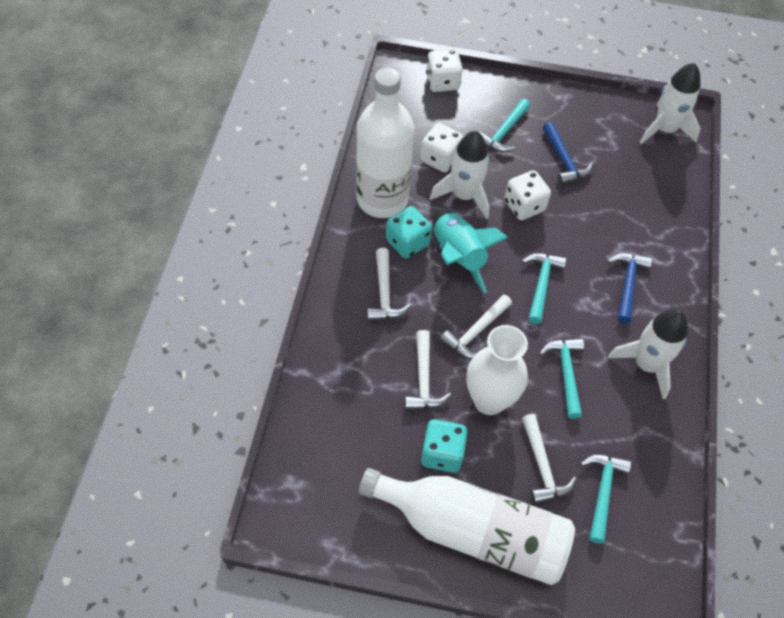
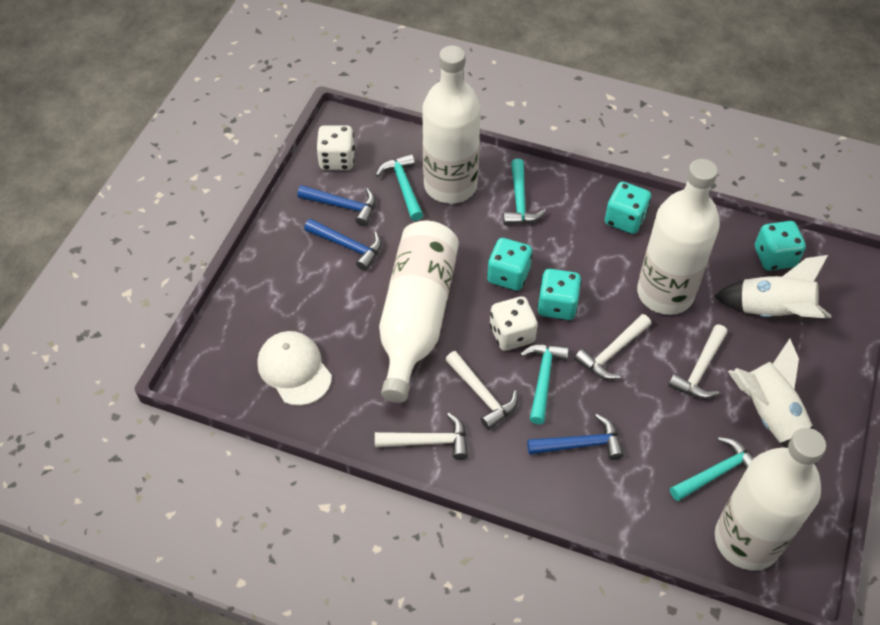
blue hammer: 2 -> 3
turquoise dice: 2 -> 4
turquoise rocket: 1 -> 0
white bottle: 2 -> 4
white cap: 0 -> 1
white dice: 3 -> 2
white rocket: 3 -> 2
white vase: 1 -> 0

